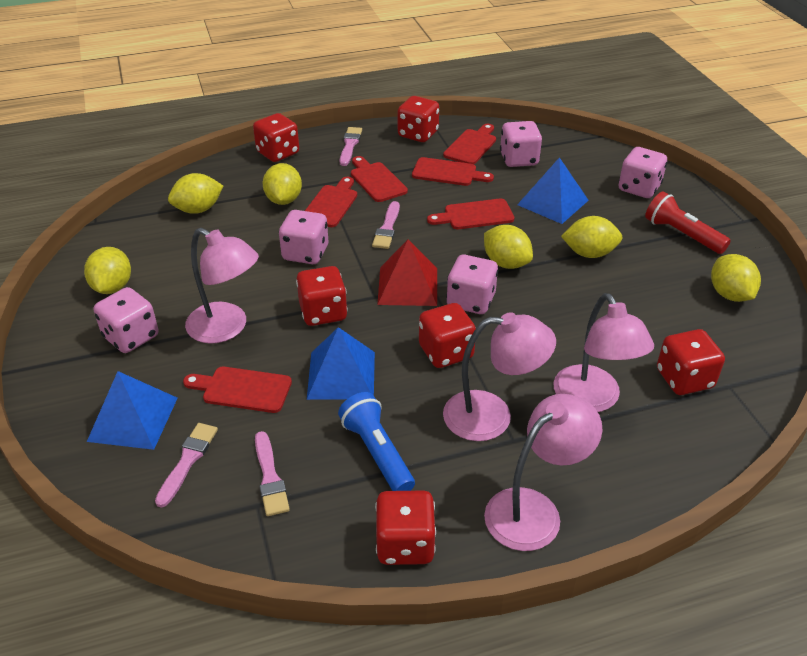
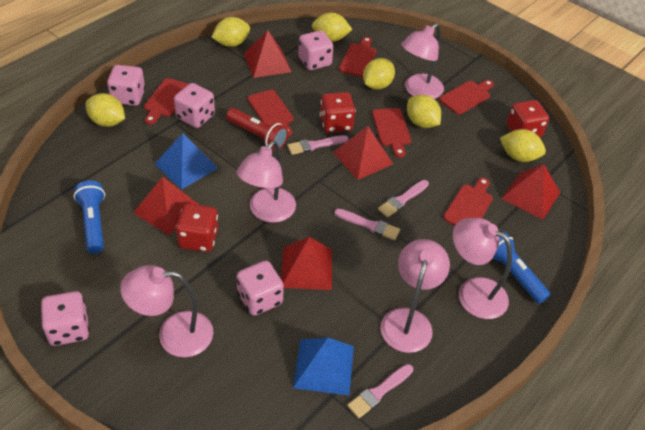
blue flashlight: 1 -> 2
blue pyramid: 3 -> 2
pink lamp: 4 -> 5
red dice: 6 -> 3
red pyramid: 1 -> 5

